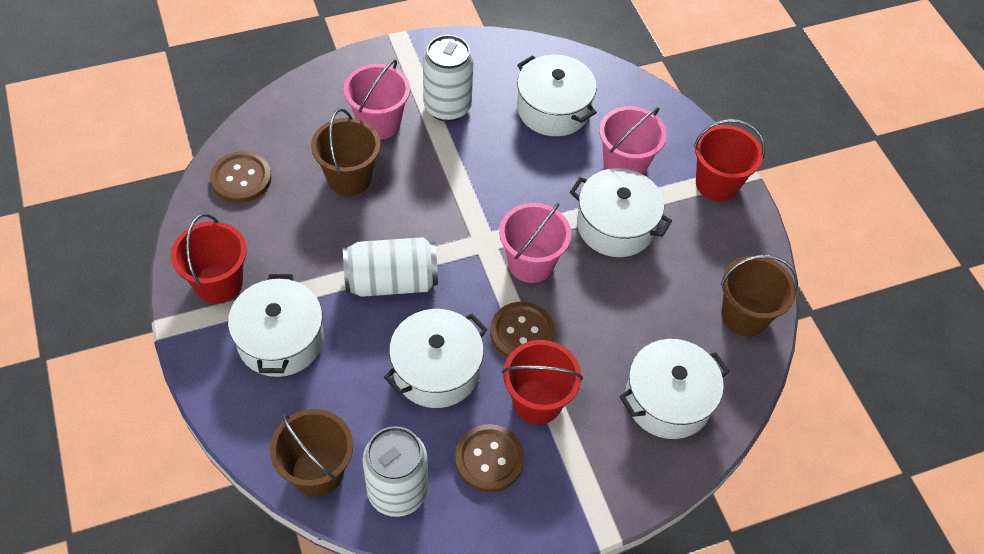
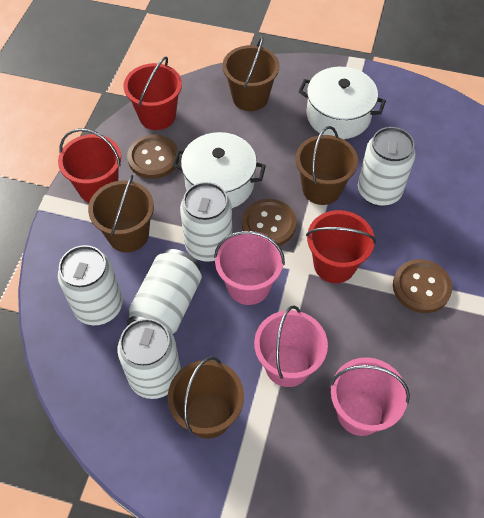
brown bucket: 3 -> 4
white can: 3 -> 5
white pot: 5 -> 2

